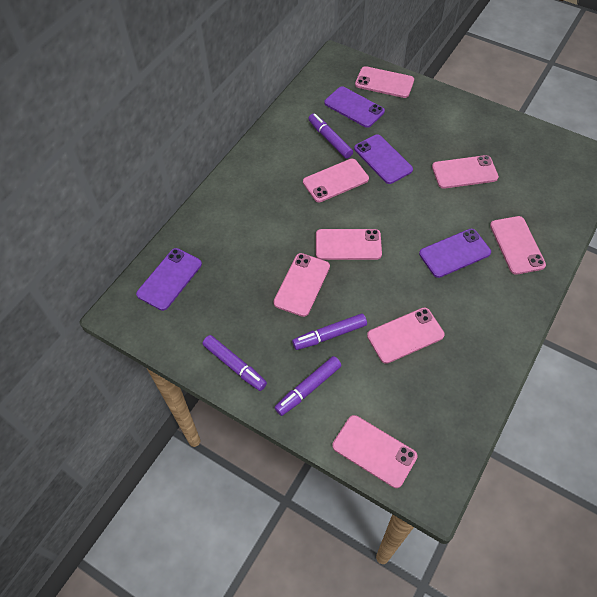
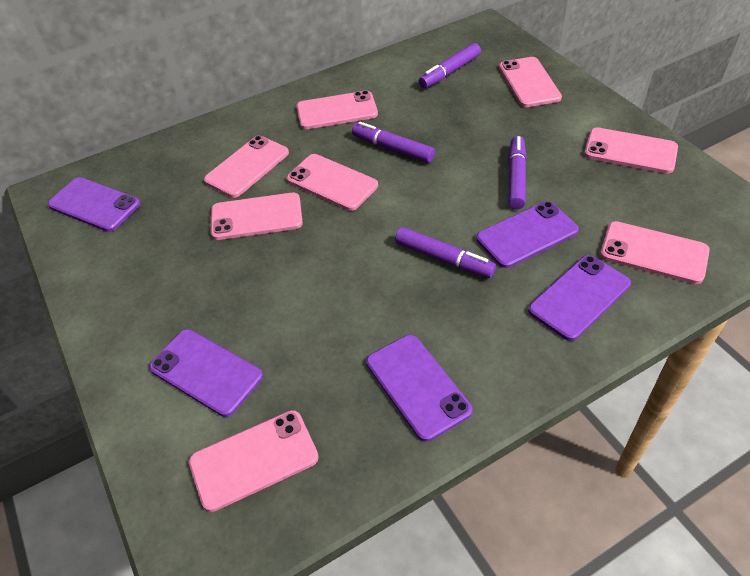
purple phone: 4 -> 5

